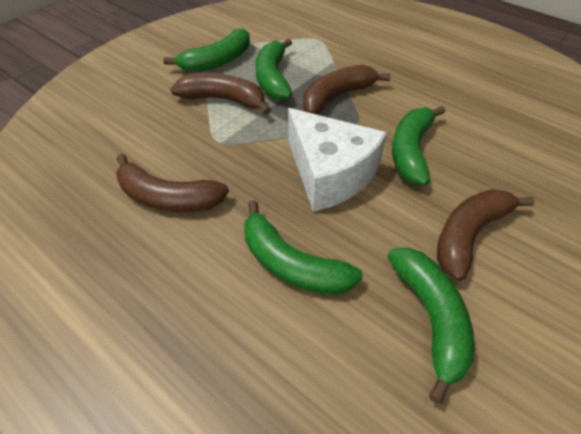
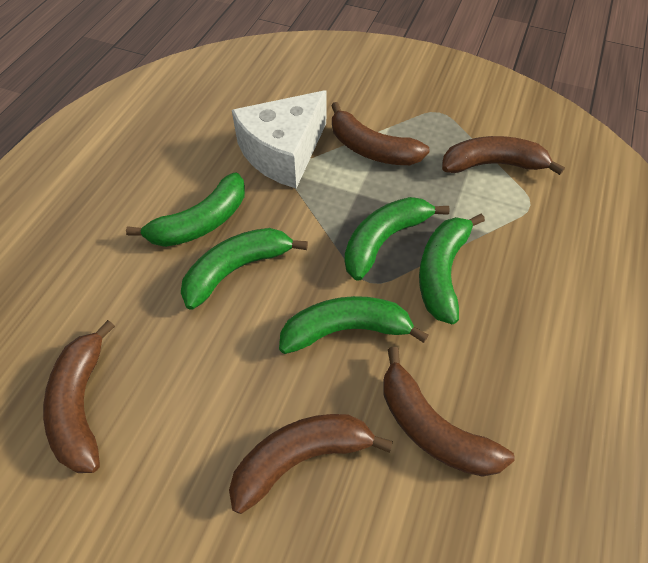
brown banana: 4 -> 5

